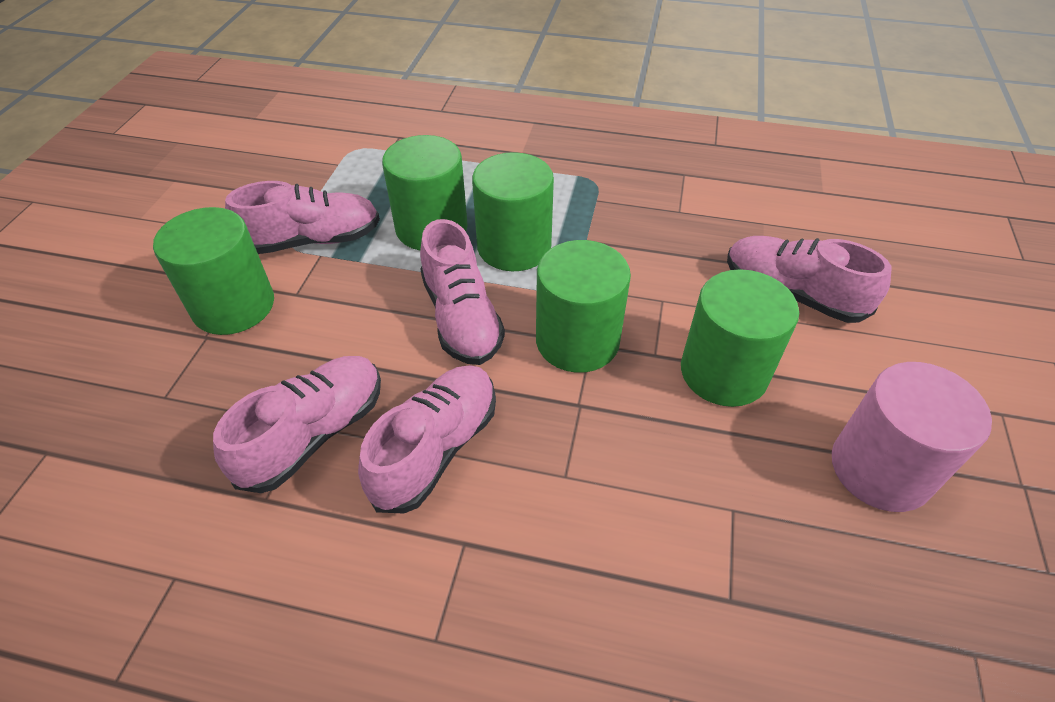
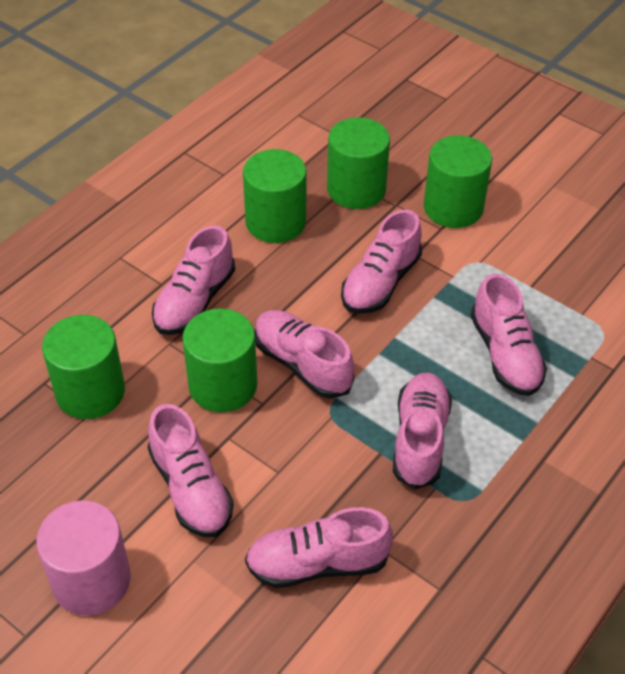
pink shoe: 5 -> 7

